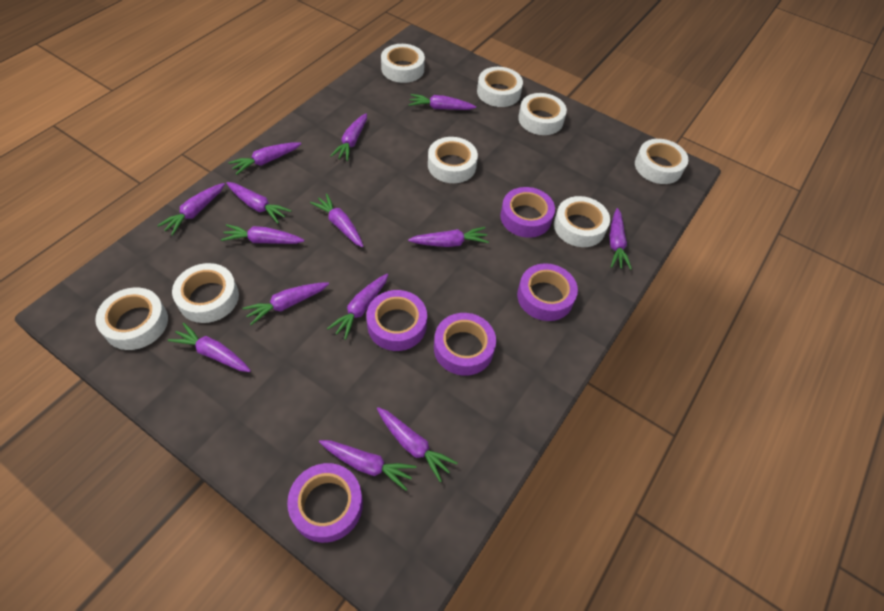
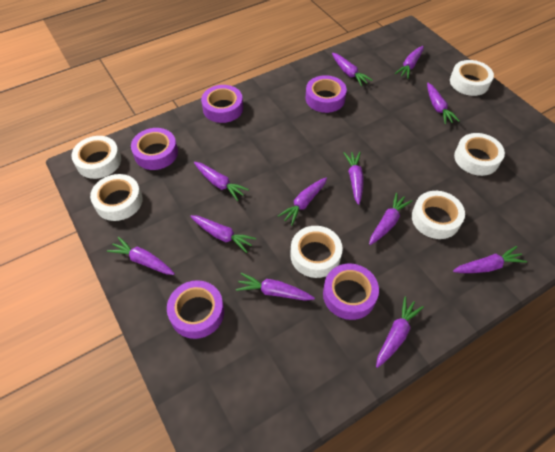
purple carrot: 14 -> 12
white tape: 8 -> 6

